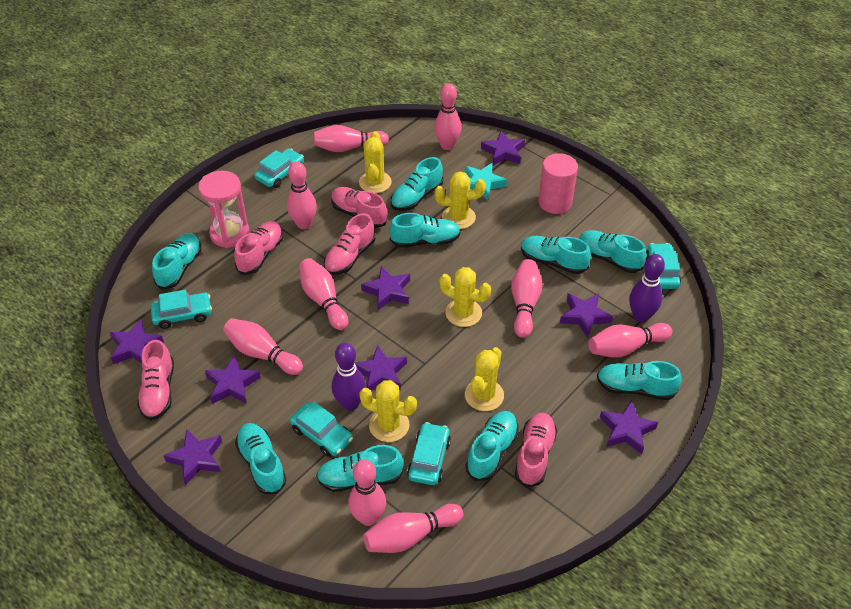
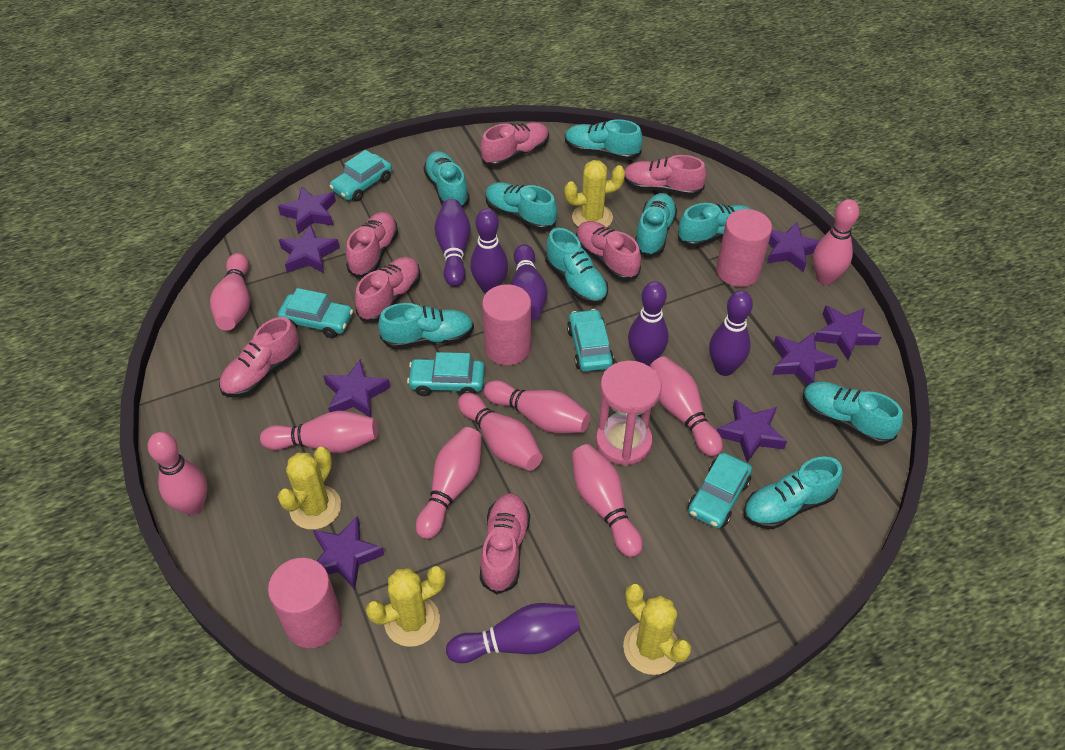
pink cylinder: 1 -> 3
pink shoe: 5 -> 7
purple bowling pin: 2 -> 6
turquoise star: 1 -> 0
yellow cactus: 5 -> 4

